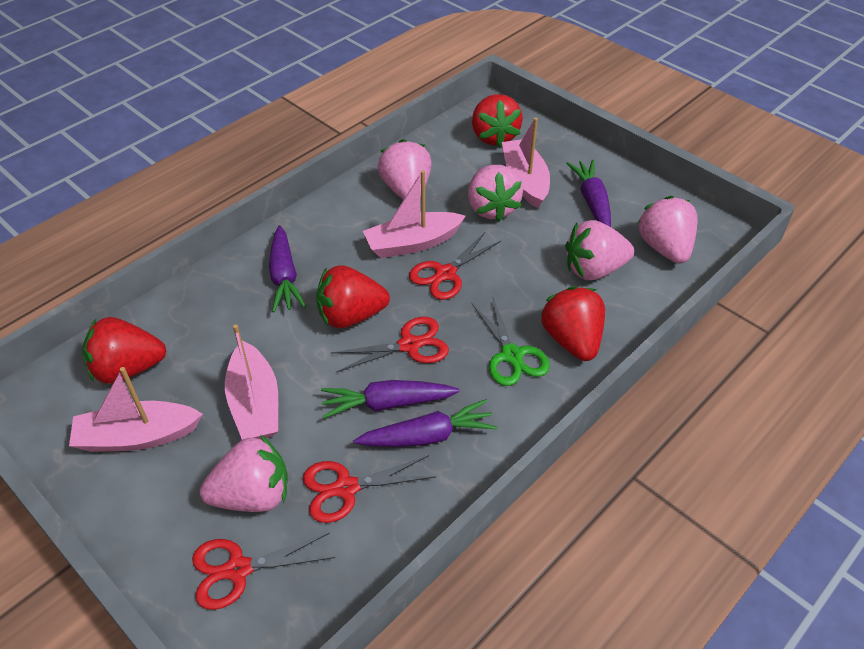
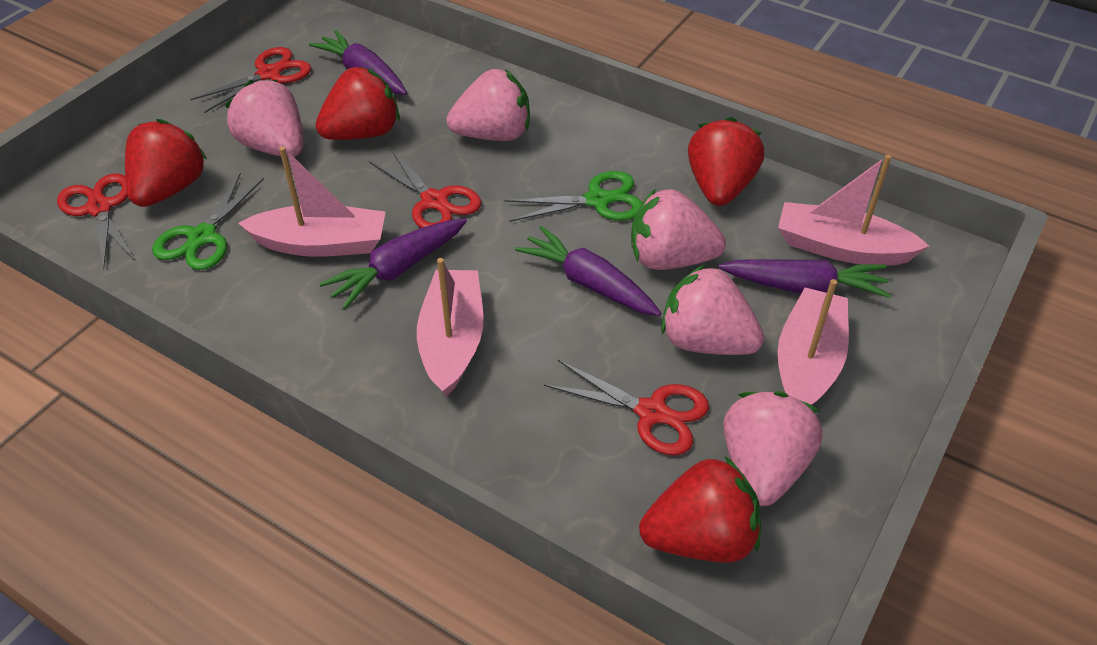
green scissors: 1 -> 2

